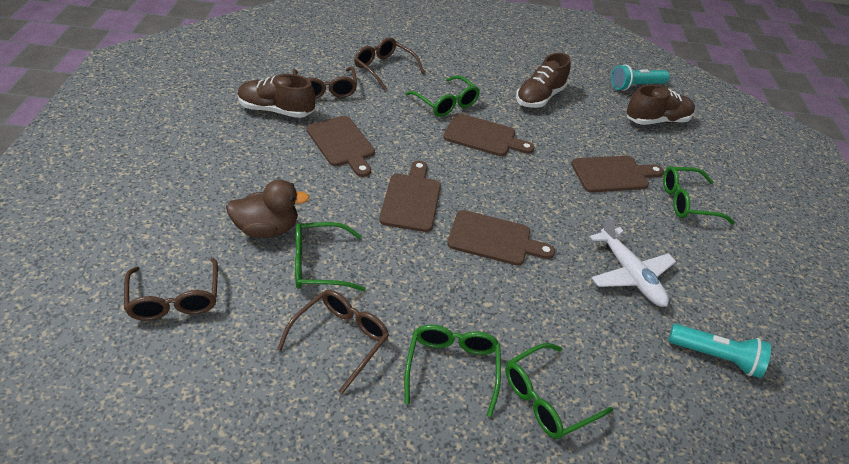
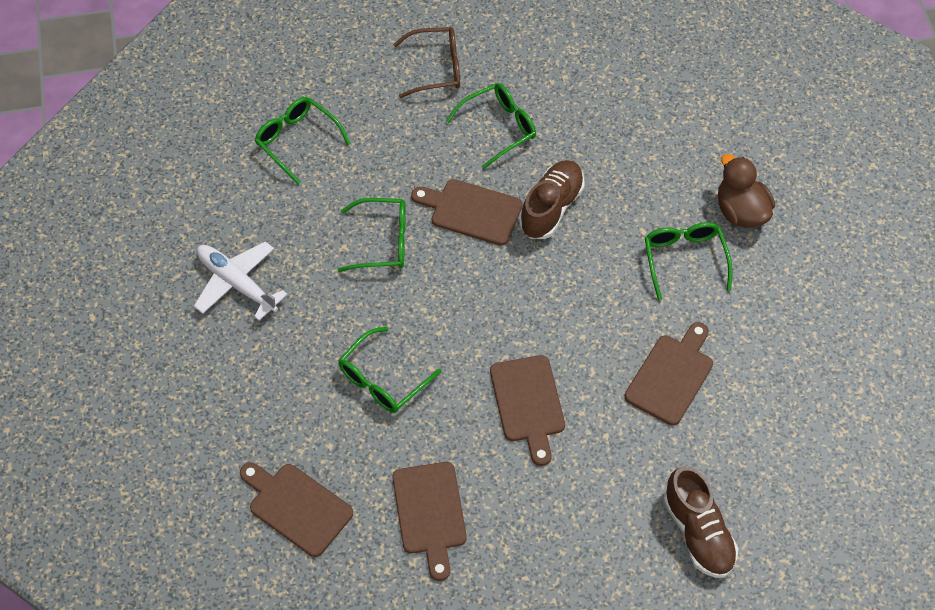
brown glasses: 4 -> 1
brown shoe: 3 -> 2
turquoise flashlight: 2 -> 0

